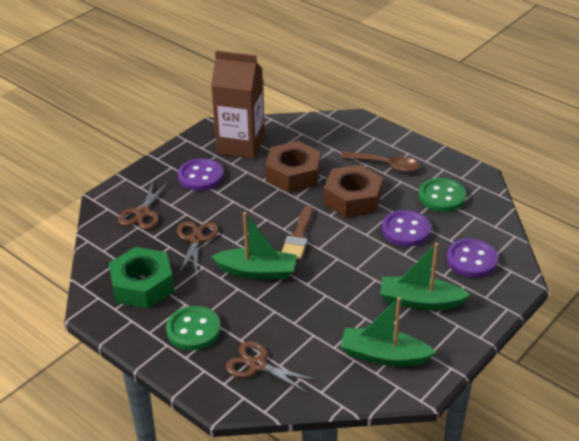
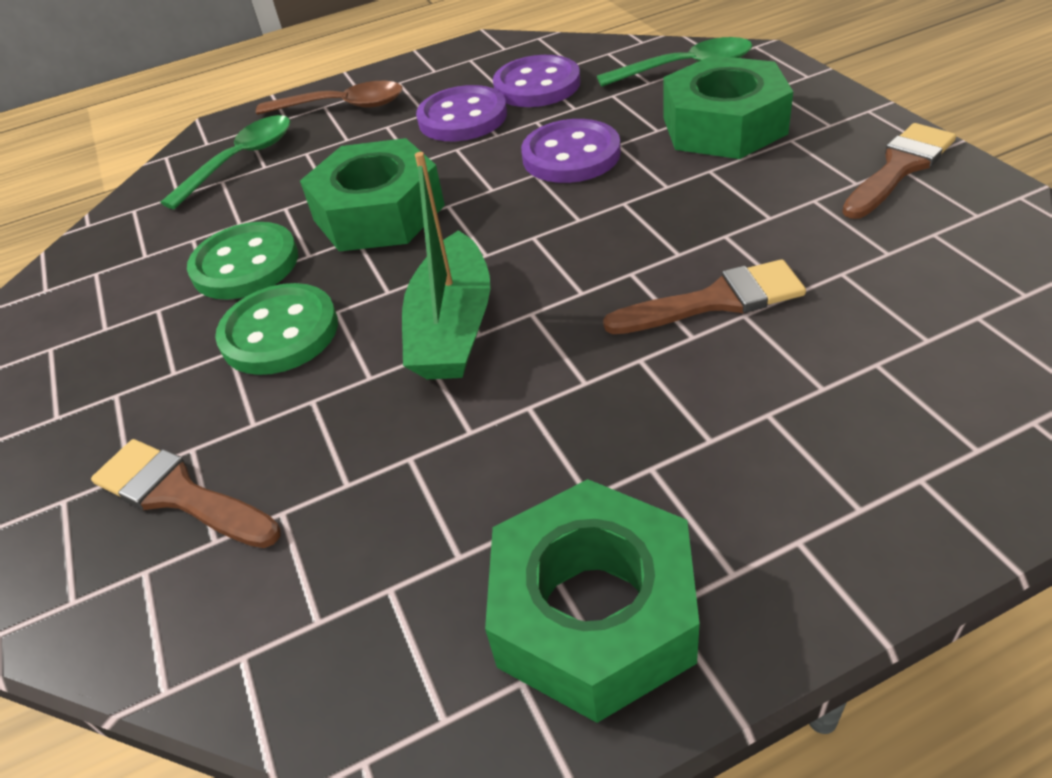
brown brush: 1 -> 3
brown carton: 1 -> 0
brown nut: 2 -> 0
brown scissors: 3 -> 0
green boat: 3 -> 1
green nut: 1 -> 3
green spoon: 0 -> 2

